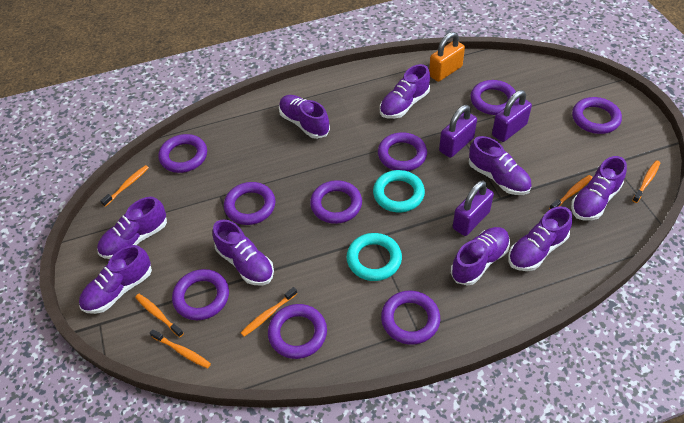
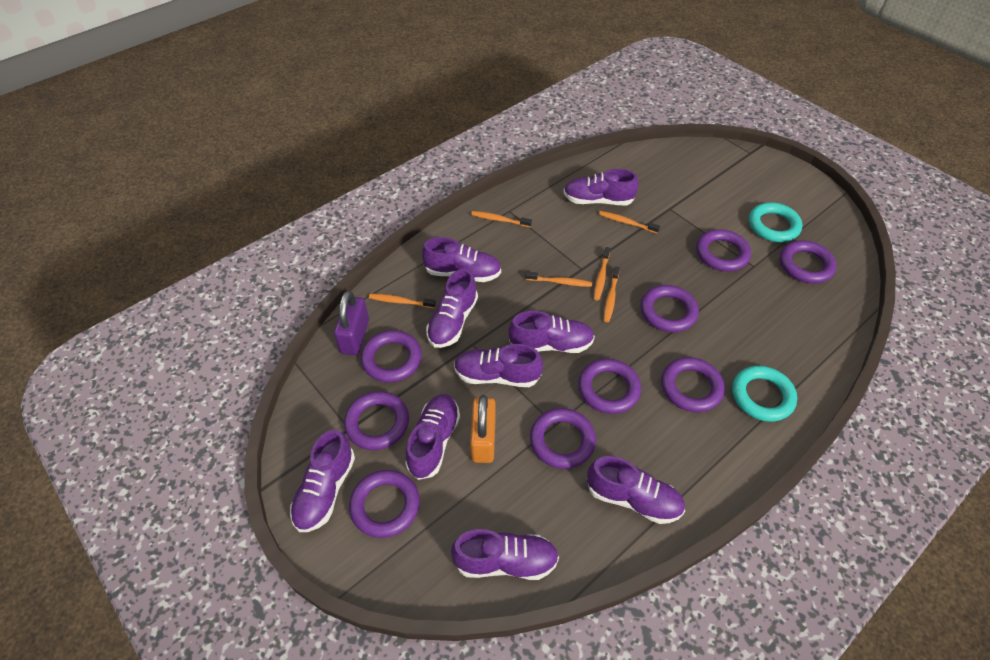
purple padlock: 3 -> 1

